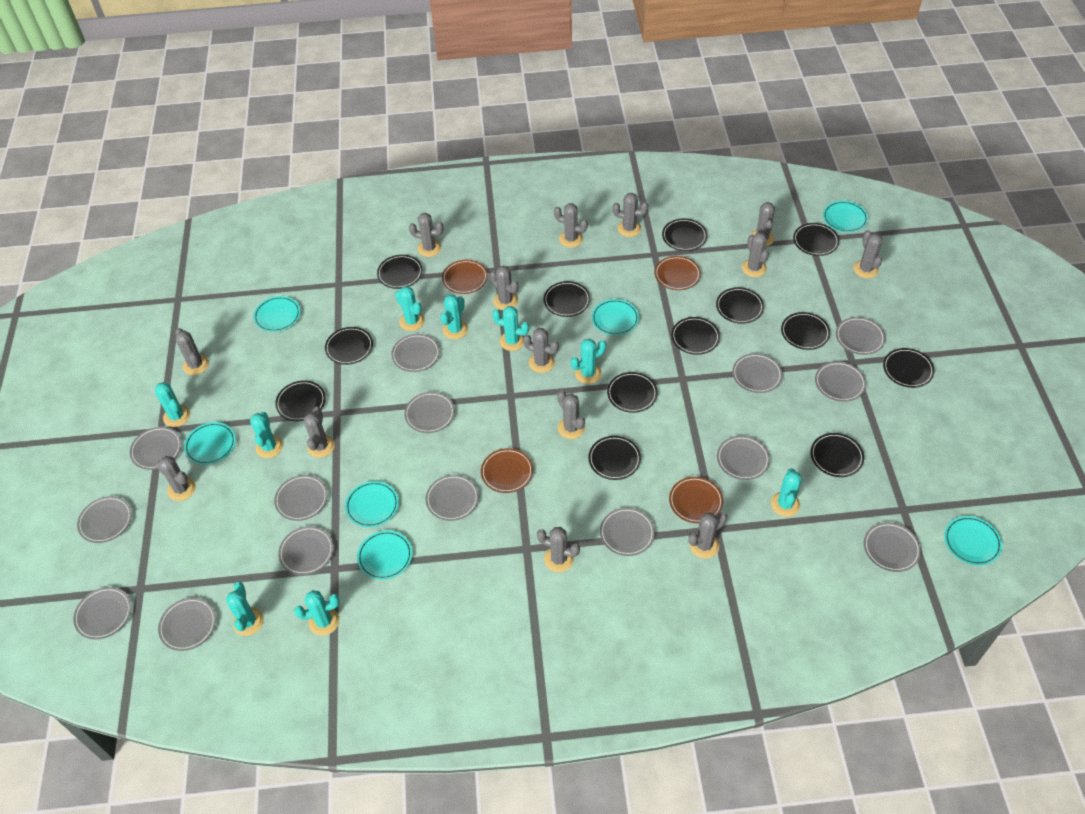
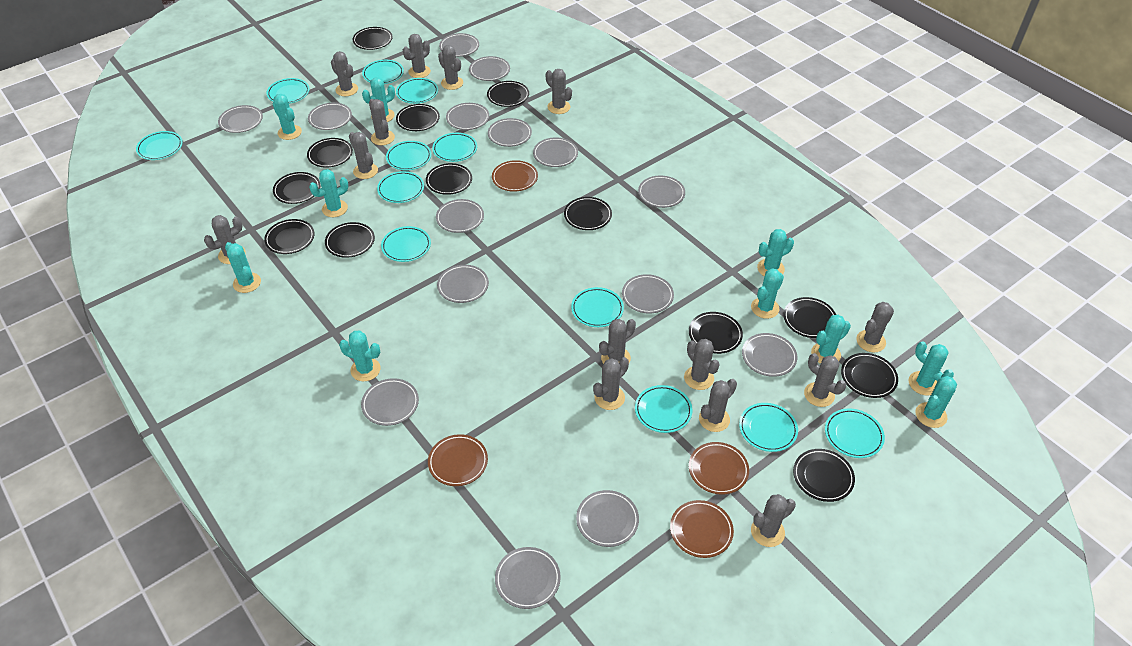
turquoise cactus: 9 -> 10
turquoise plate: 7 -> 12

